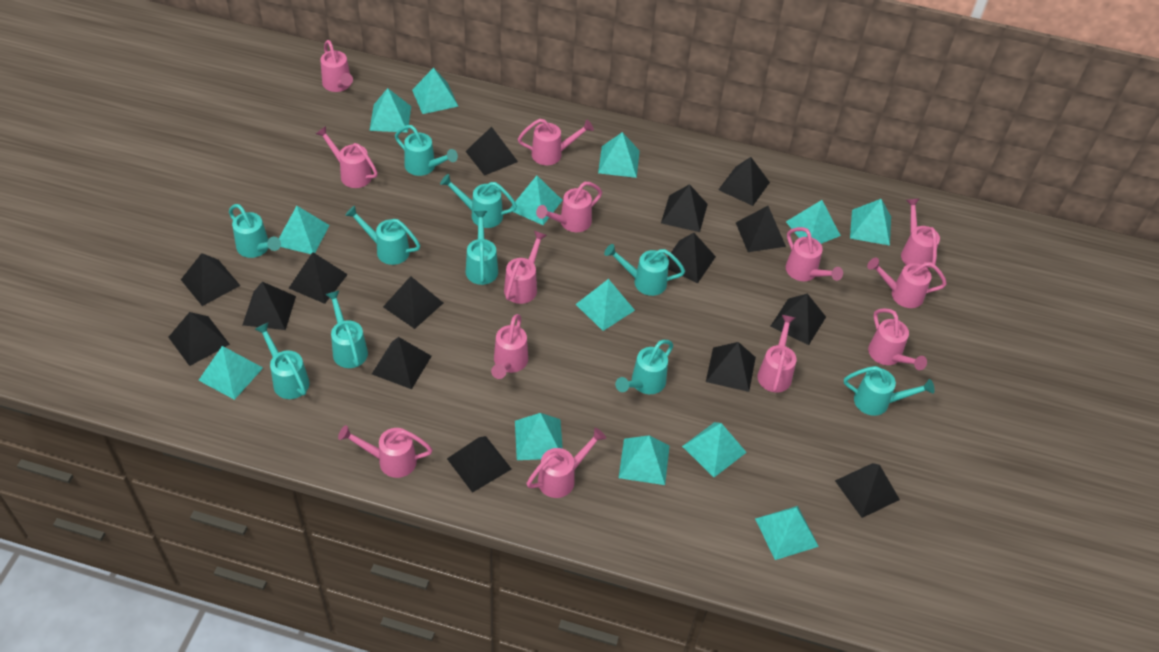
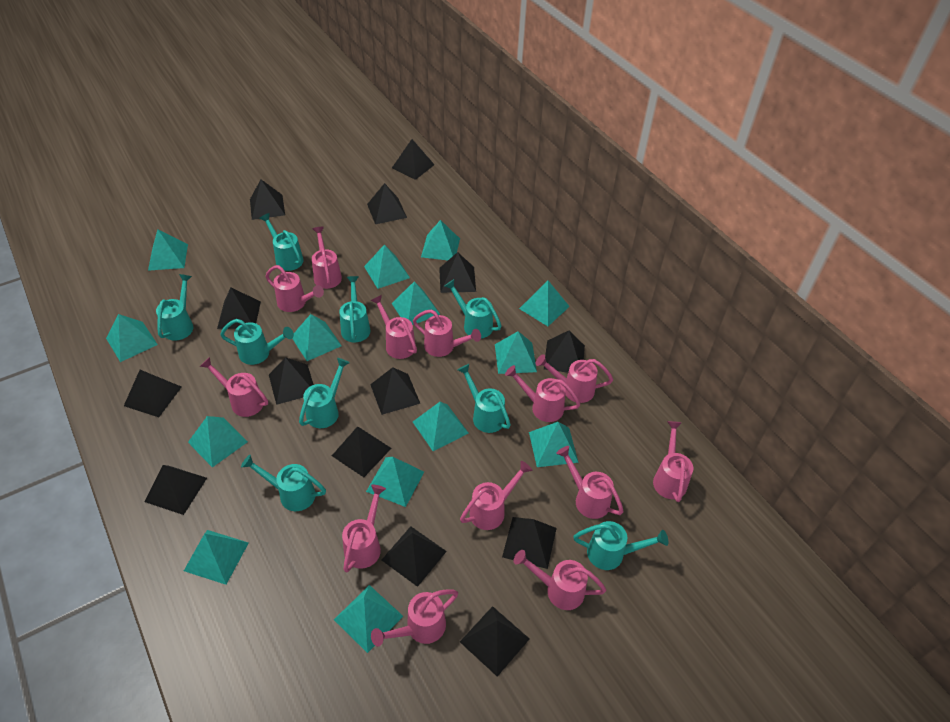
black pyramid: 15 -> 14
turquoise pyramid: 13 -> 14
turquoise watering can: 10 -> 9

